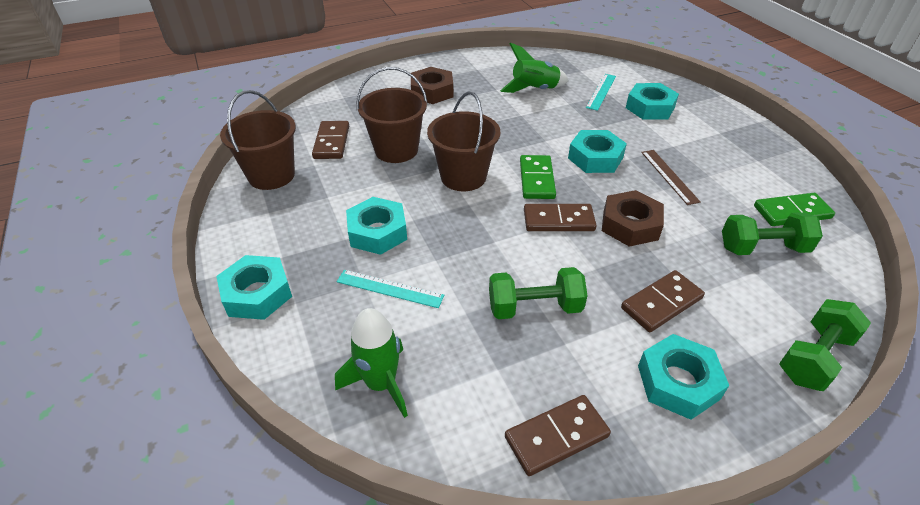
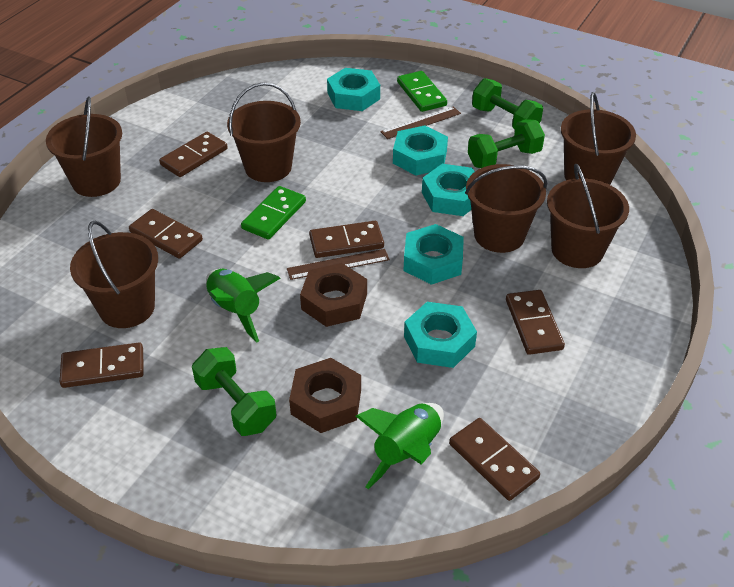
brown bucket: 3 -> 6
brown domino: 4 -> 6
brown ruler: 1 -> 2
turquoise ruler: 2 -> 0

